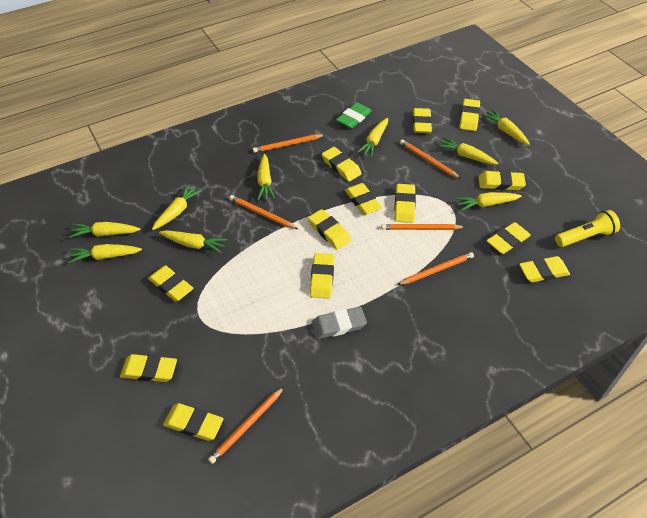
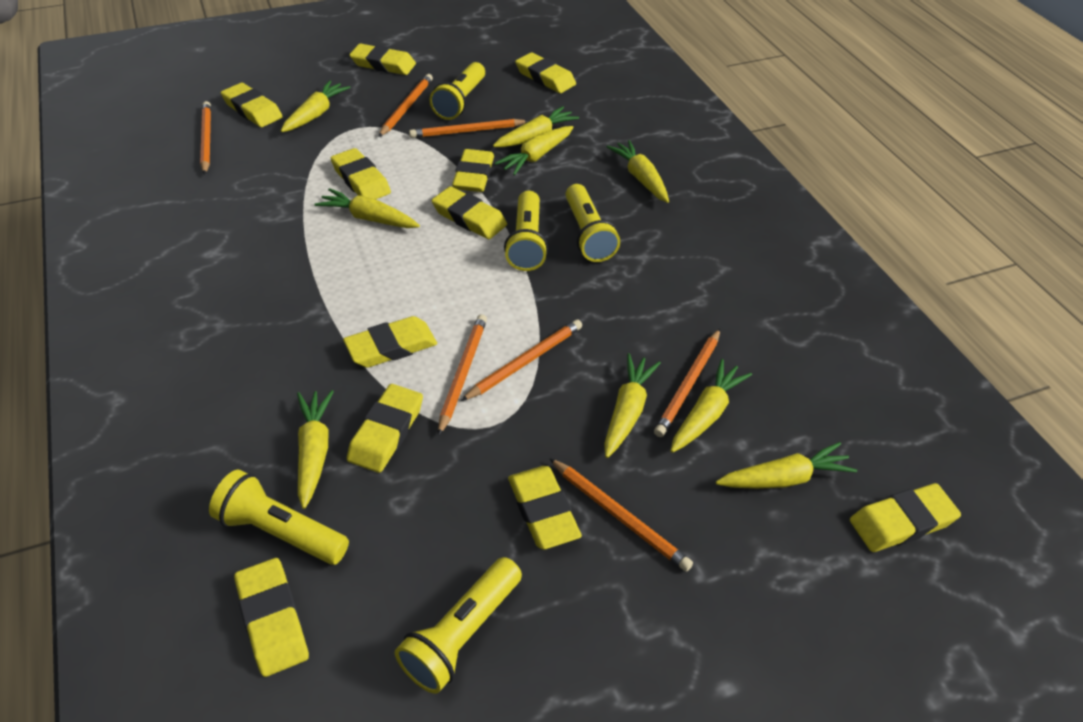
green eraser: 1 -> 0
grey eraser: 1 -> 0
orange pencil: 6 -> 7
yellow eraser: 13 -> 11
yellow flashlight: 1 -> 5

